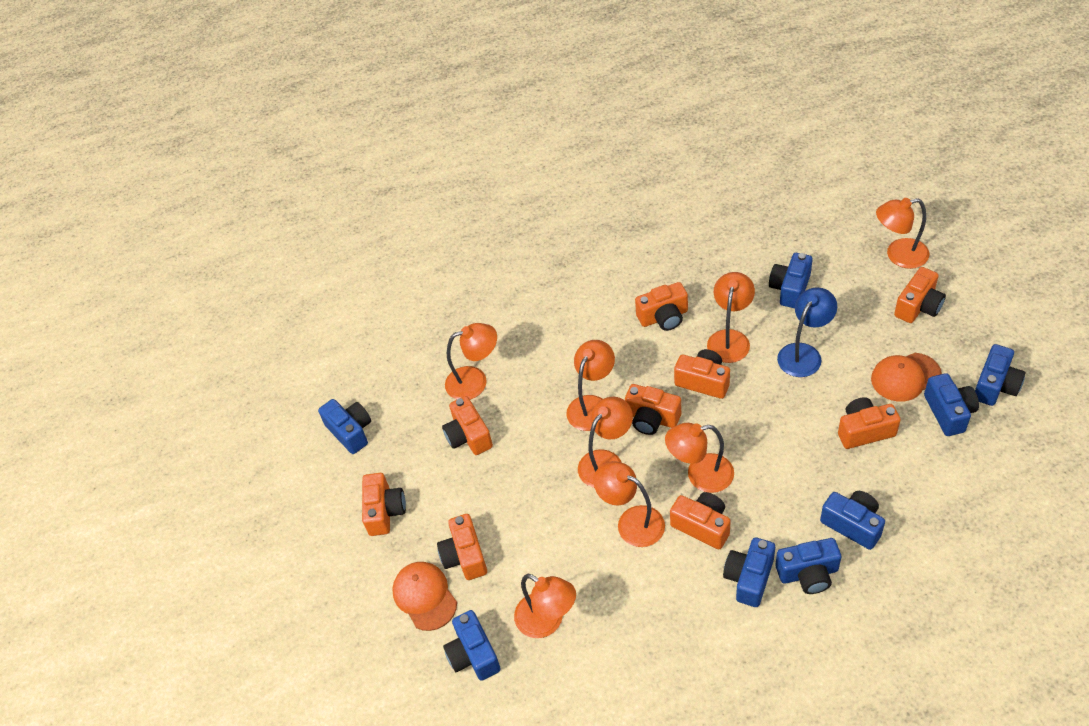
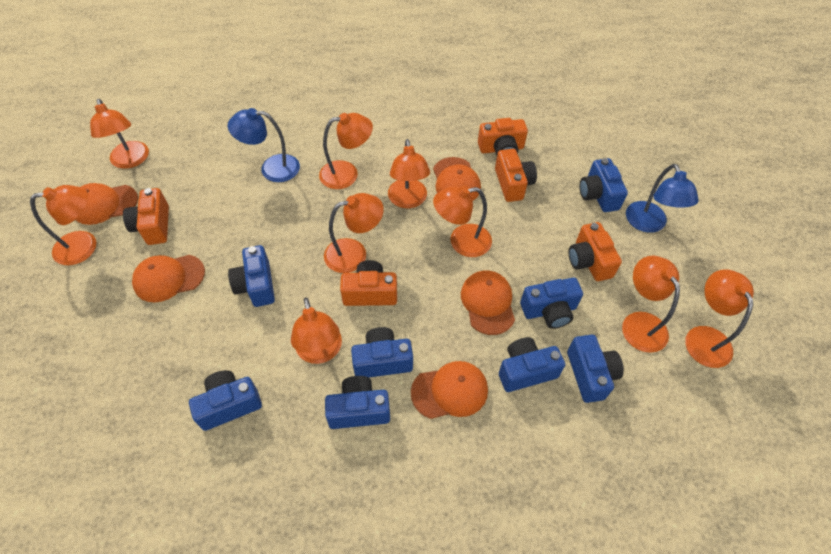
blue lamp: 1 -> 2
orange camera: 9 -> 5
orange cap: 2 -> 5
orange lamp: 8 -> 9

